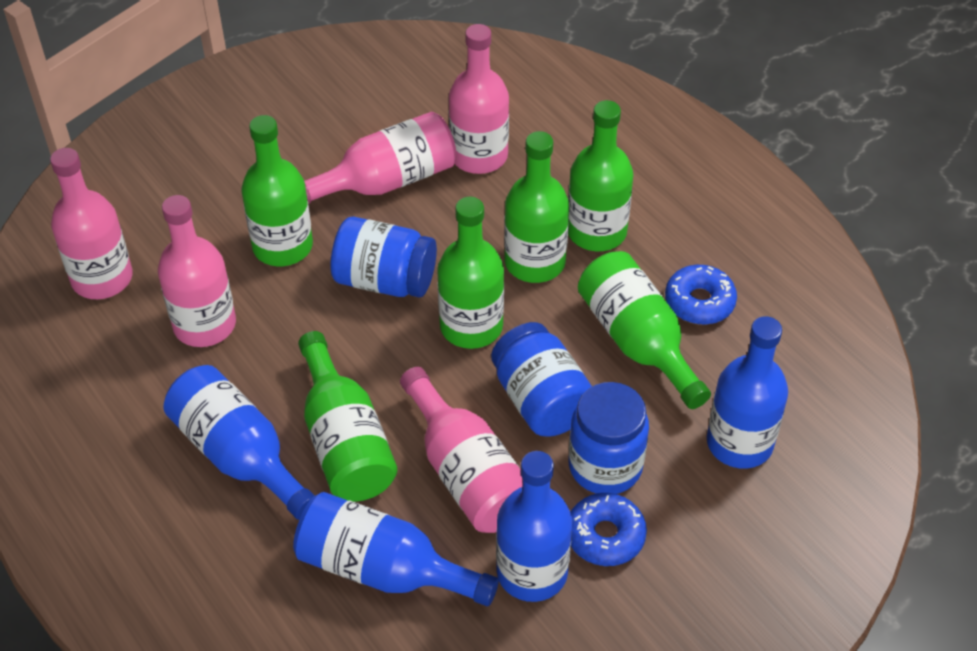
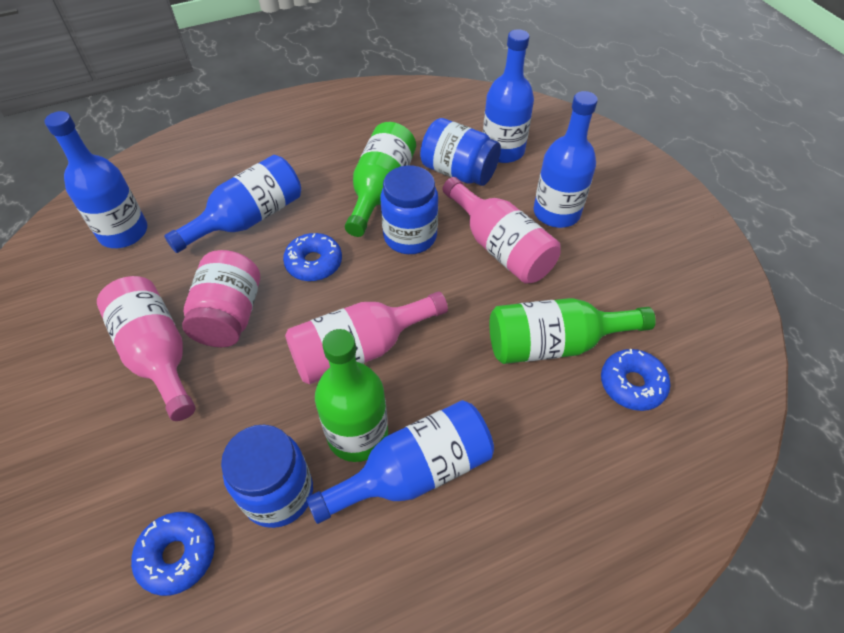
blue bottle: 4 -> 5
blue donut: 2 -> 3
green bottle: 6 -> 3
pink bottle: 5 -> 3
pink jar: 0 -> 1

